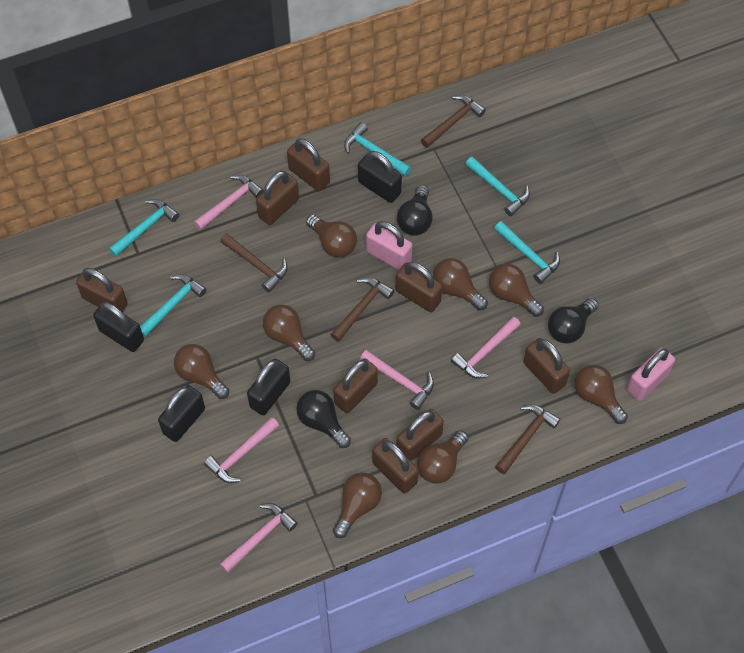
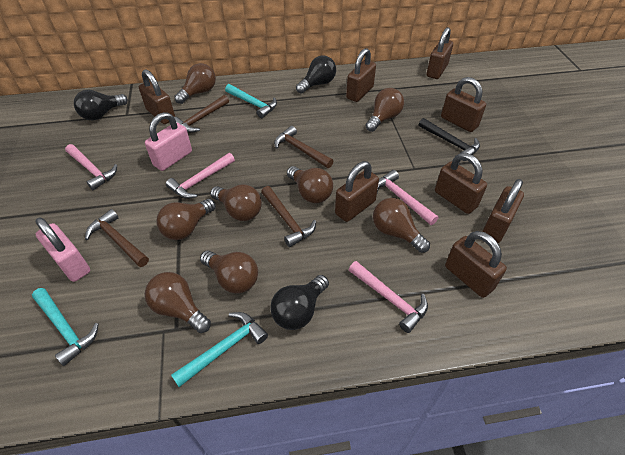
black hammer: 0 -> 1
black padlock: 4 -> 0
pink hammer: 5 -> 4
turquoise hammer: 5 -> 3

